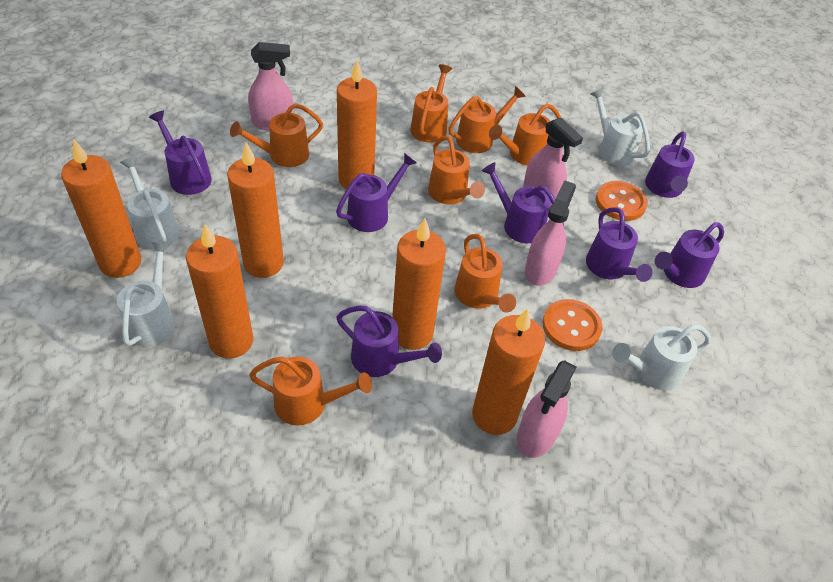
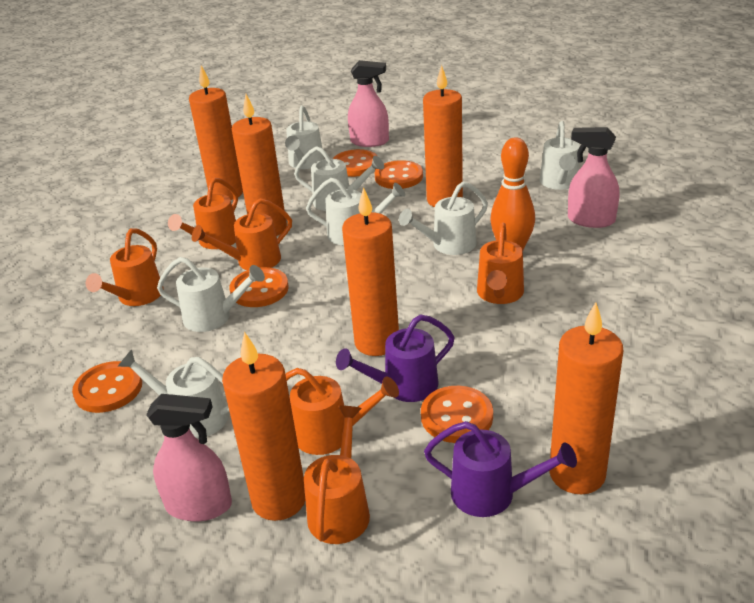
orange bowling pin: 0 -> 1
orange button: 2 -> 5
orange watering can: 7 -> 6
pink spray bottle: 4 -> 3
purple watering can: 7 -> 2
white watering can: 4 -> 7

